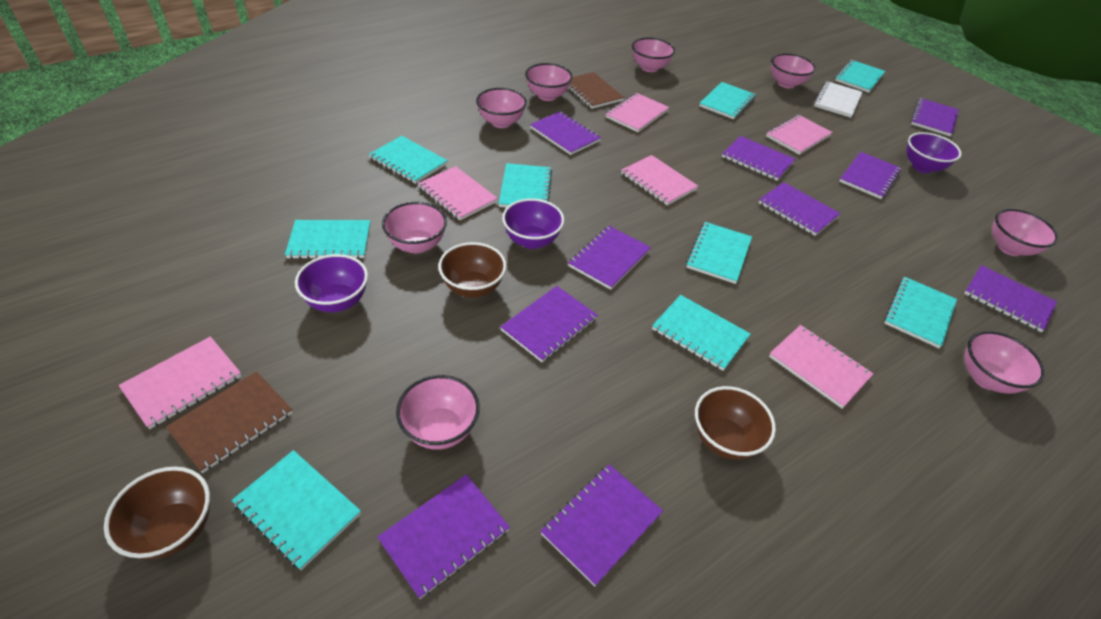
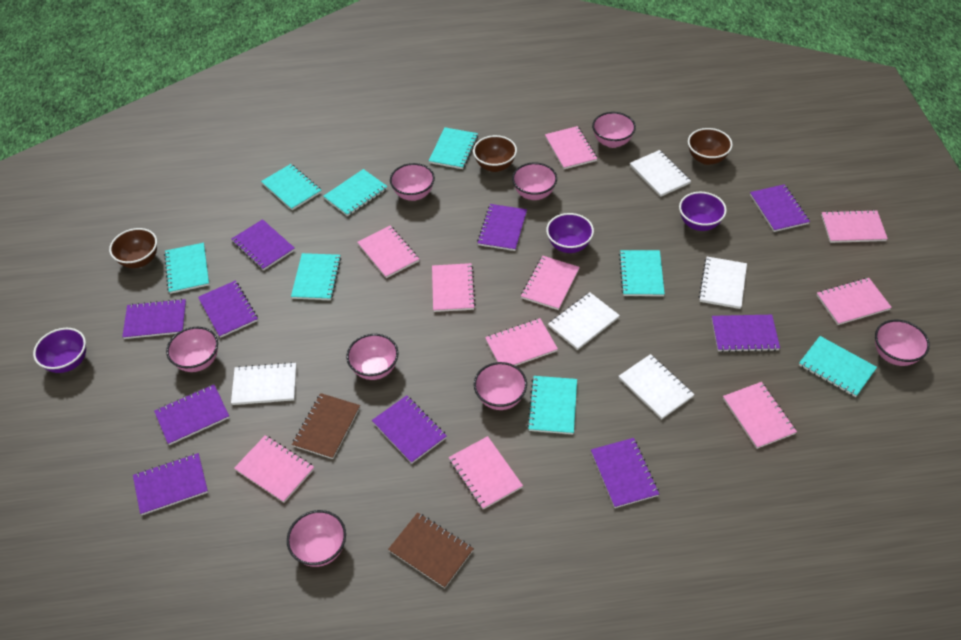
pink notebook: 6 -> 10
turquoise notebook: 9 -> 8
white notebook: 1 -> 5

